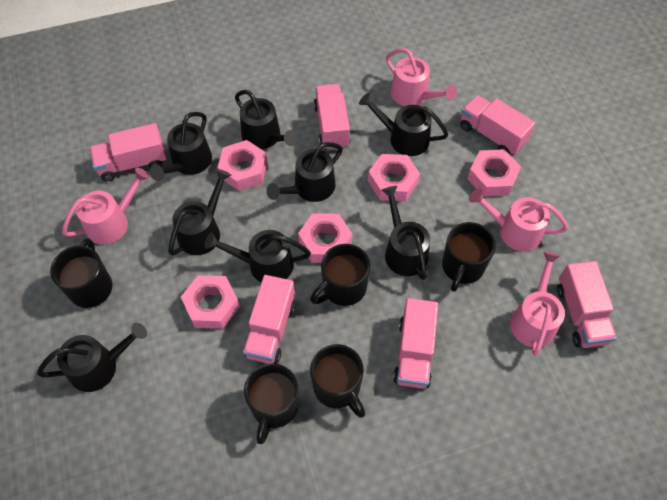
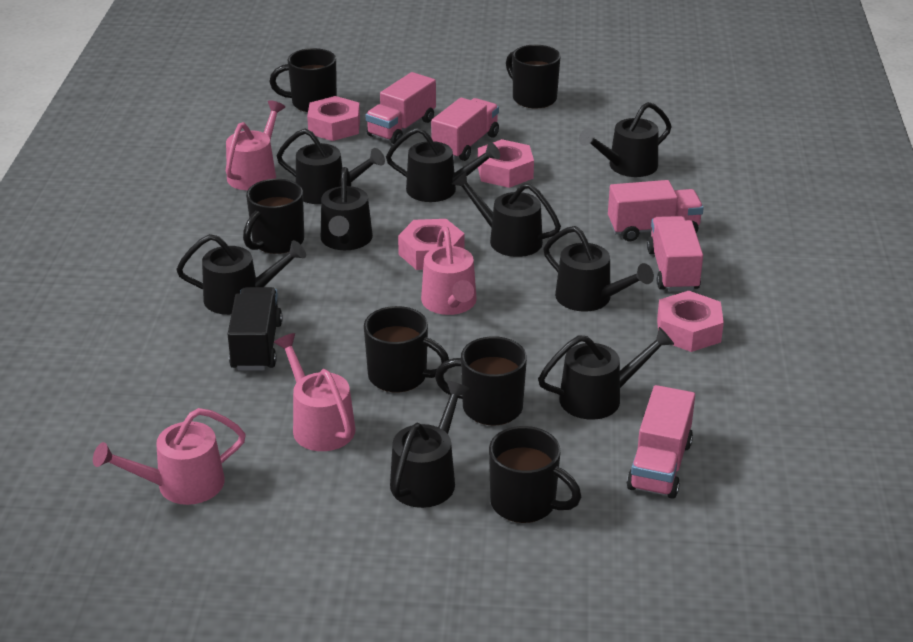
black mug: 5 -> 6
black truck: 0 -> 1
black watering can: 8 -> 9
pink nut: 5 -> 4
pink truck: 6 -> 5

